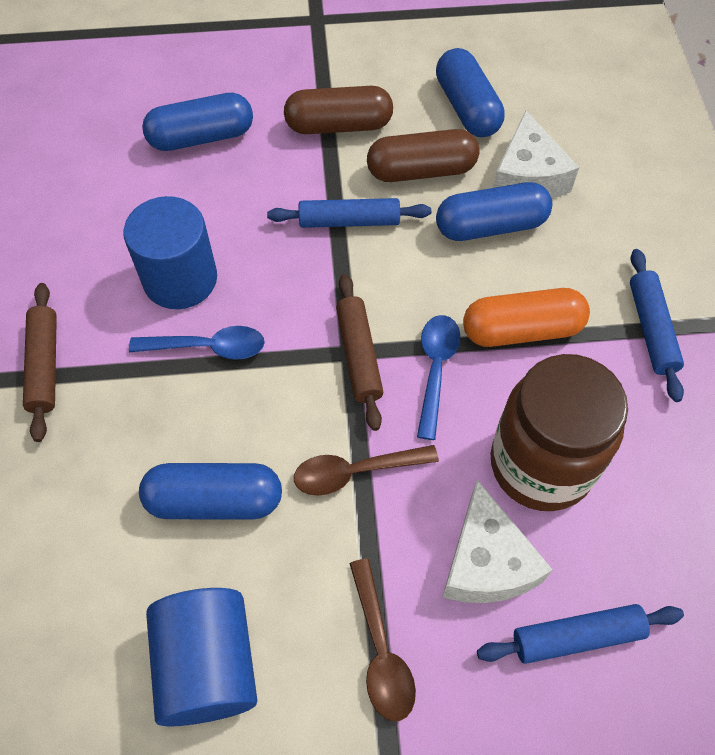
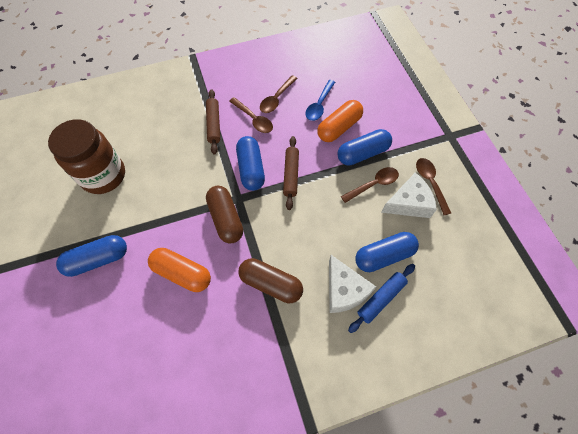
blue cylinder: 2 -> 0
blue rolling pin: 3 -> 1
blue spoon: 2 -> 1
brown spoon: 2 -> 4
orange capsule: 1 -> 2

